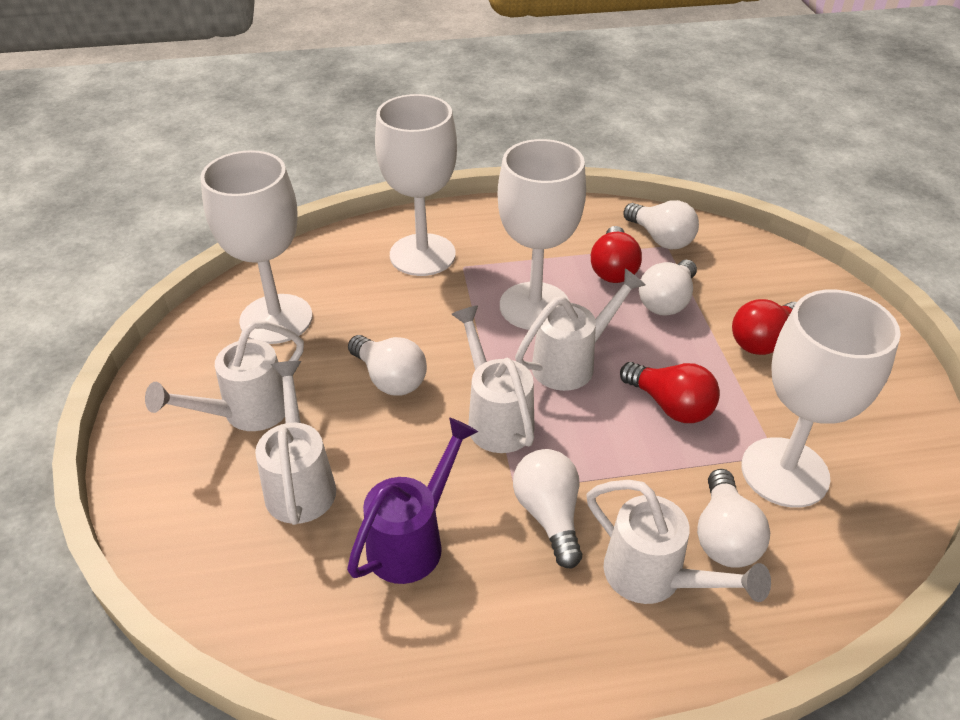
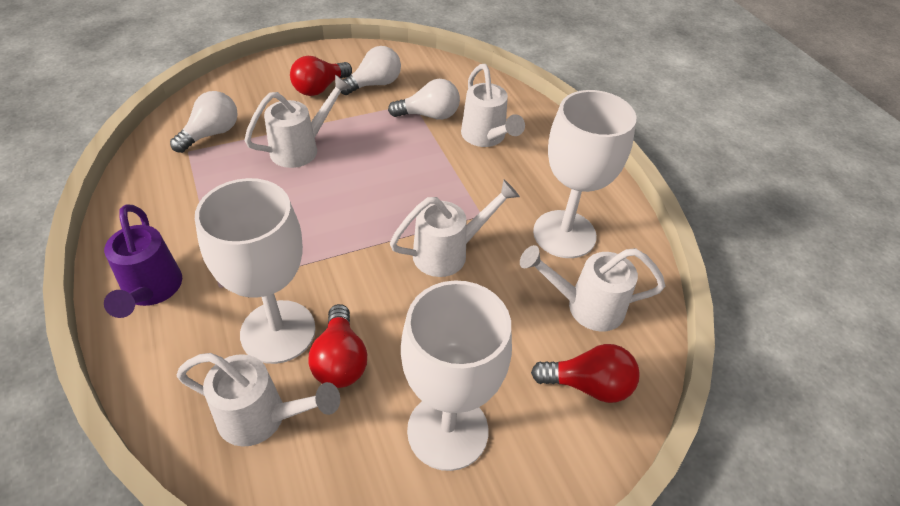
white goblet: 4 -> 3
white light bulb: 5 -> 3

